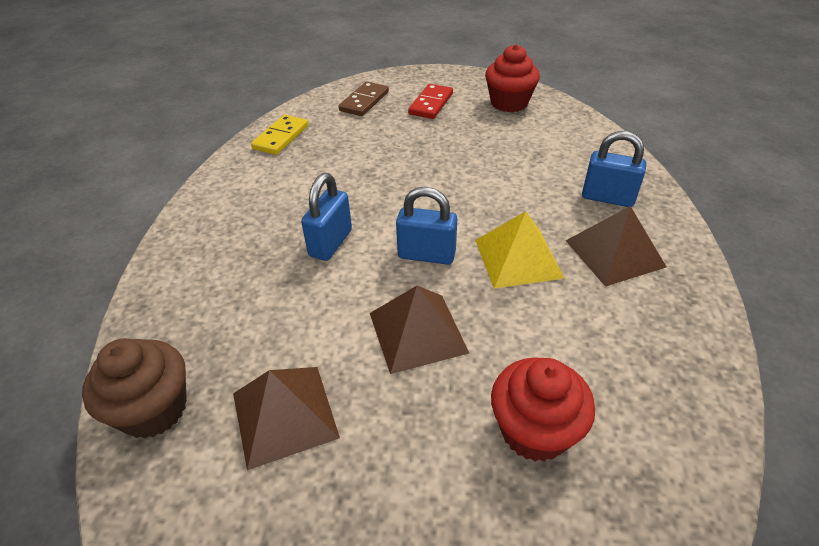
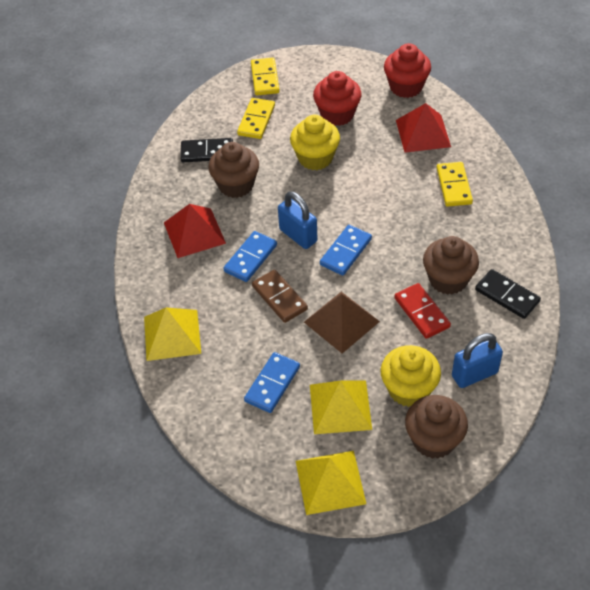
black domino: 0 -> 2
blue domino: 0 -> 3
blue padlock: 3 -> 2
brown cupcake: 1 -> 3
brown pyramid: 3 -> 1
red pyramid: 0 -> 2
yellow cupcake: 0 -> 2
yellow domino: 1 -> 3
yellow pyramid: 1 -> 3

